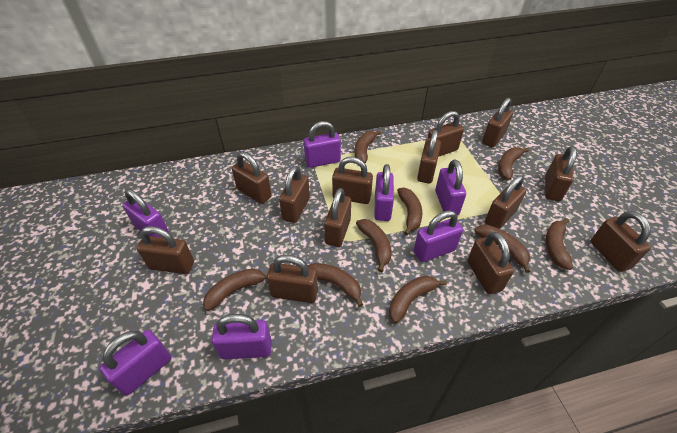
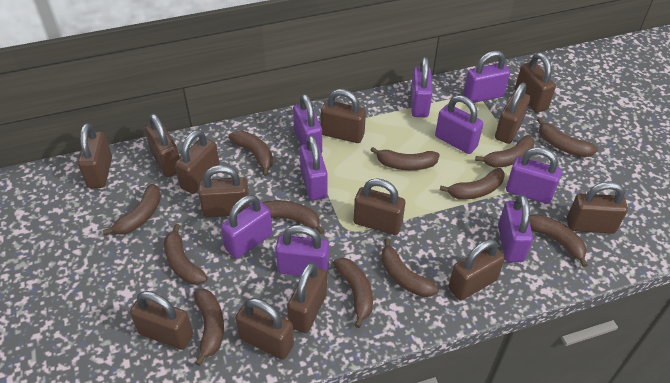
brown banana: 9 -> 12
purple padlock: 7 -> 9

